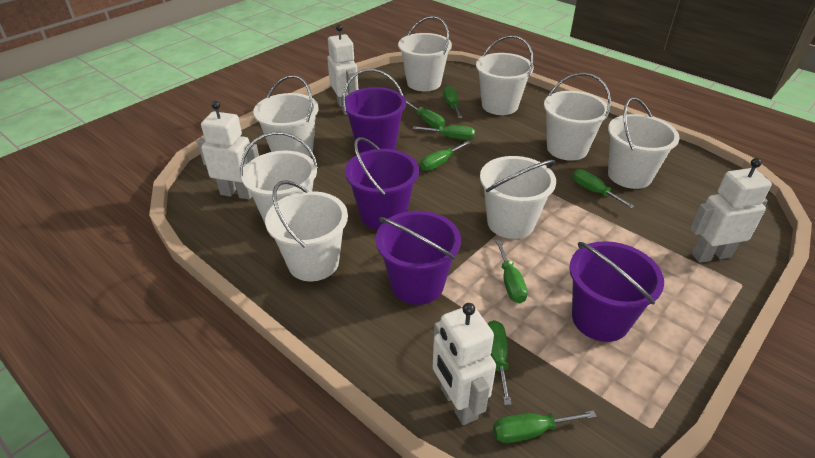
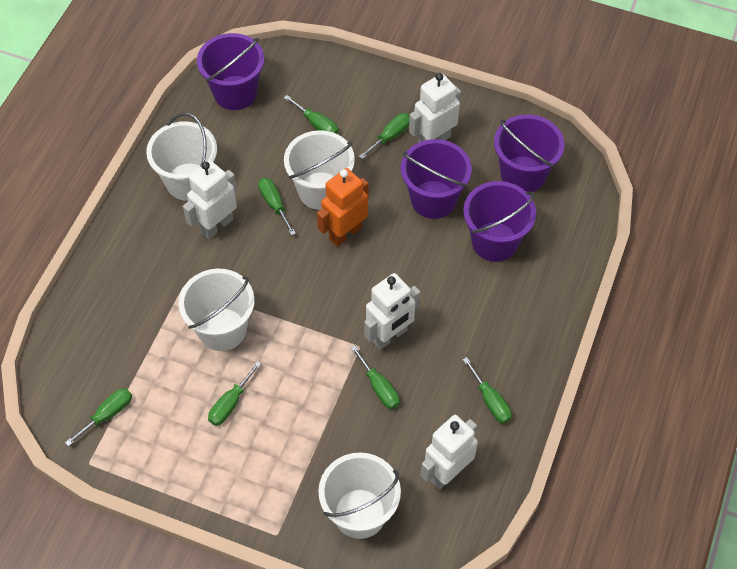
green screwdriver: 8 -> 7
orange robot: 0 -> 1
white bucket: 8 -> 4

